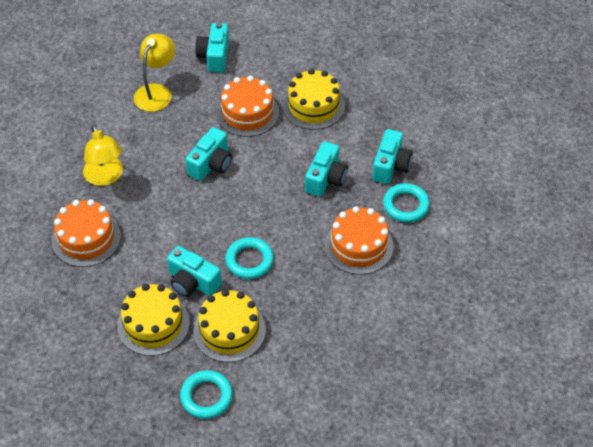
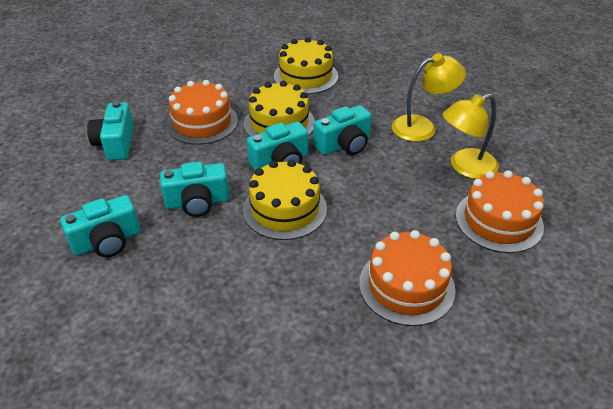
turquoise ring: 3 -> 0

